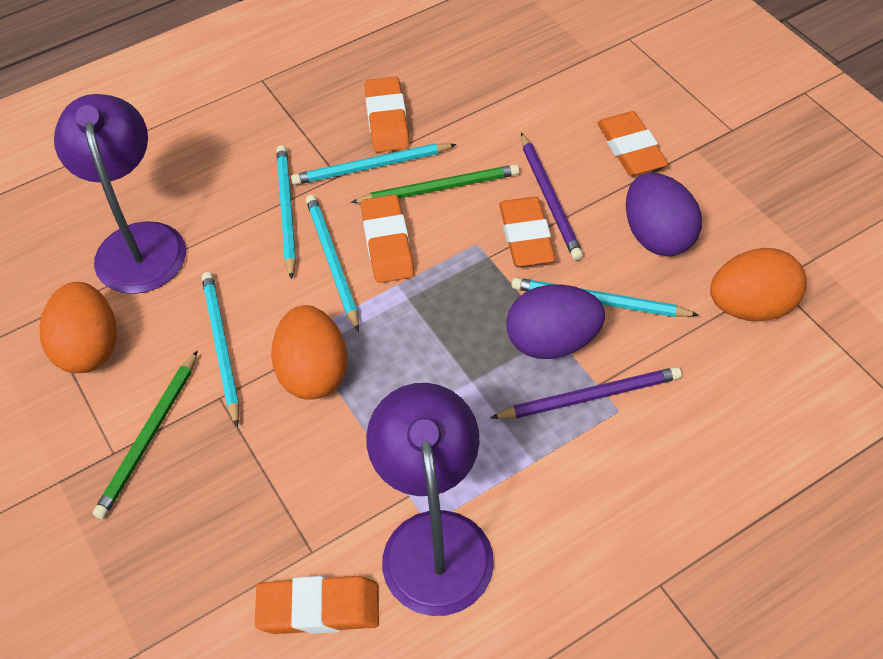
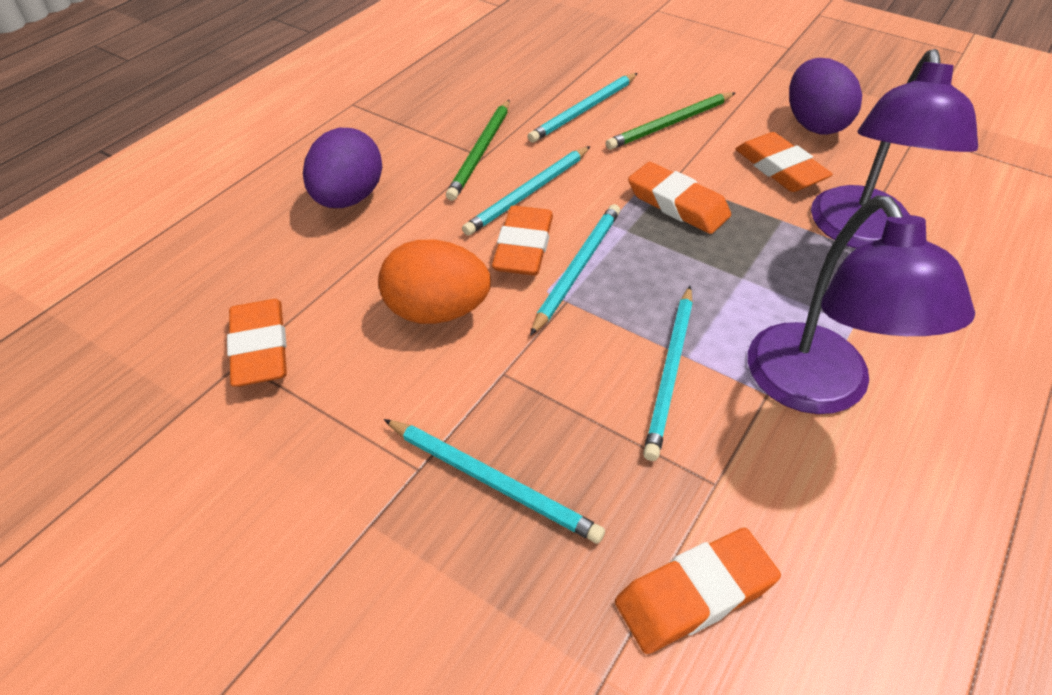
orange egg: 3 -> 1
purple pencil: 2 -> 0

